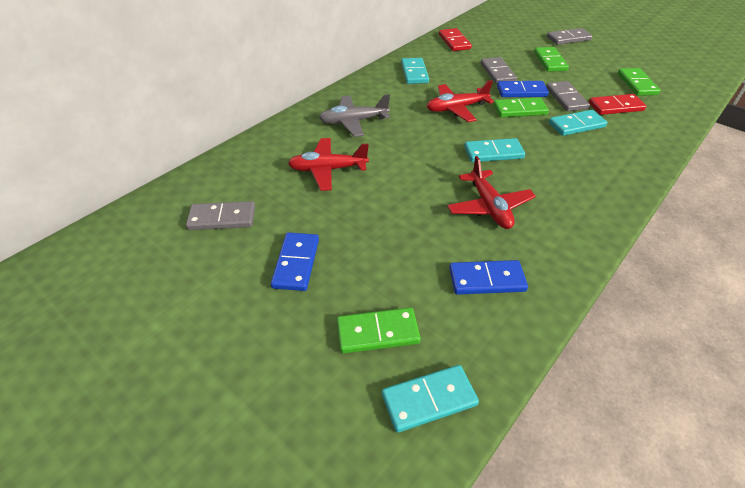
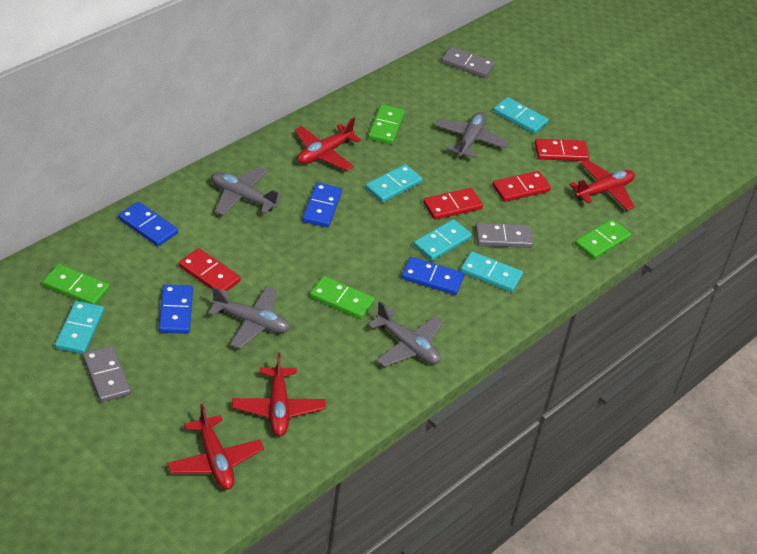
blue domino: 3 -> 4
grey domino: 4 -> 3
grey plane: 1 -> 4
red domino: 2 -> 4
red plane: 3 -> 4
turquoise domino: 4 -> 5

